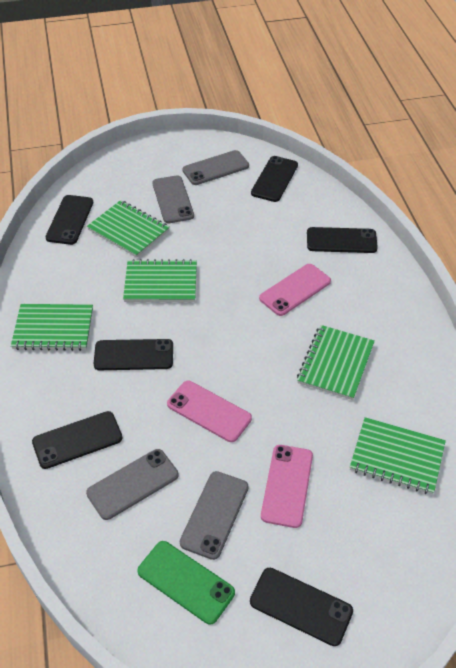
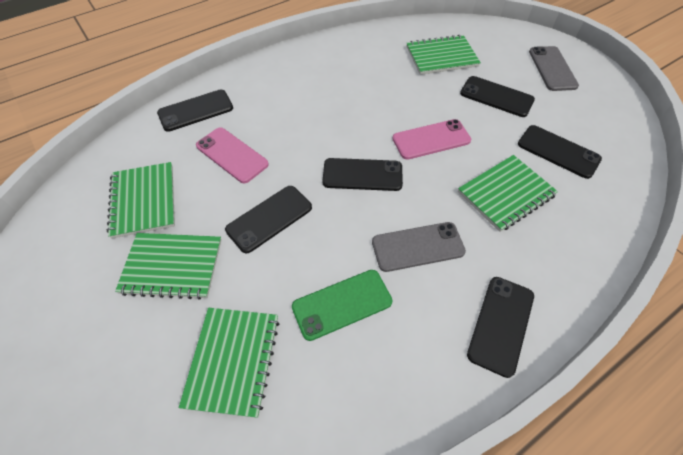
grey phone: 4 -> 2
pink phone: 3 -> 2

